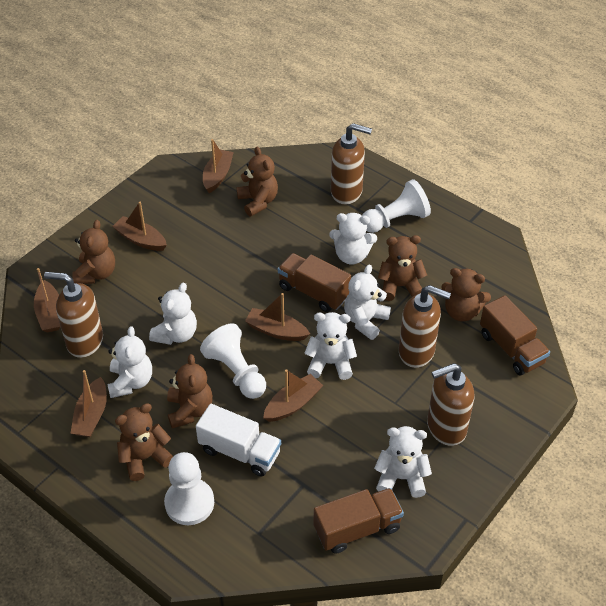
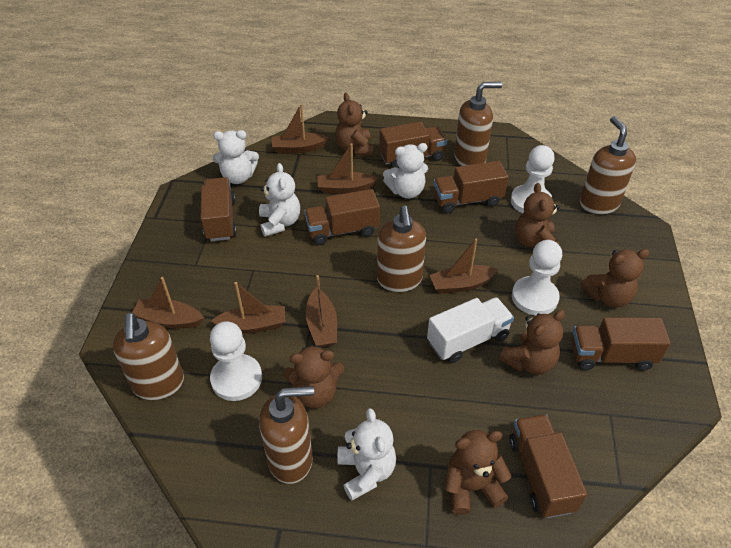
brown soap dispenser: 4 -> 5
brown truck: 3 -> 6
white teddy bear: 6 -> 4

